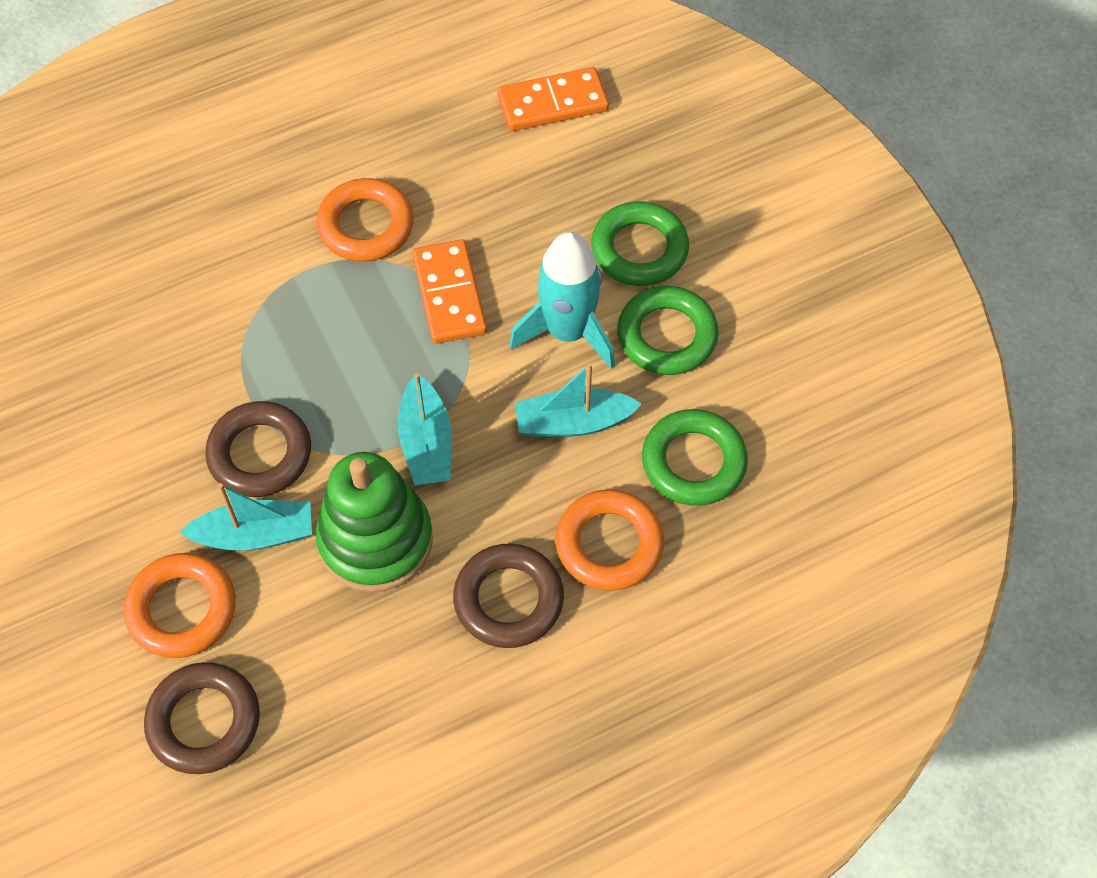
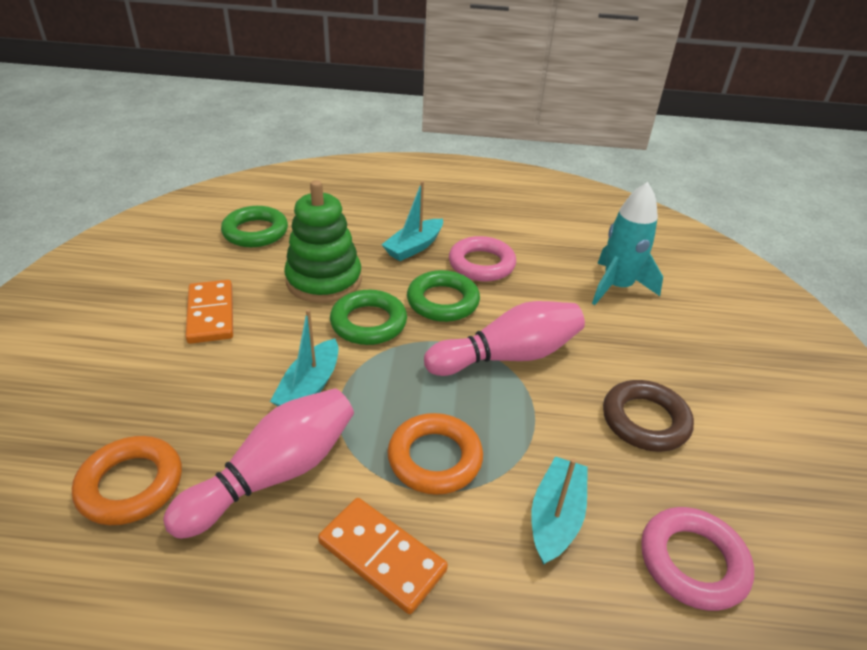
brown ring: 3 -> 1
orange ring: 3 -> 2
pink bowling pin: 0 -> 2
pink ring: 0 -> 2

